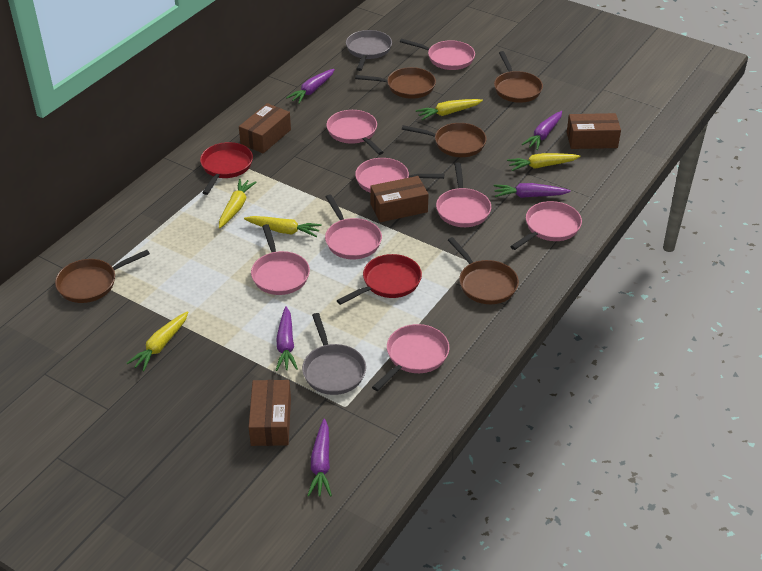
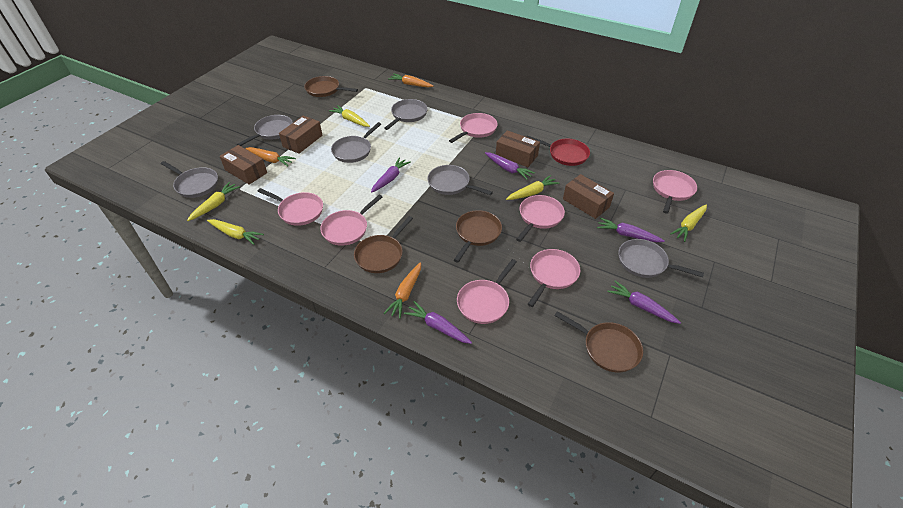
brown pan: 5 -> 4
grey pan: 2 -> 6
orange carrot: 0 -> 3
pink pan: 8 -> 7
red pan: 2 -> 1

